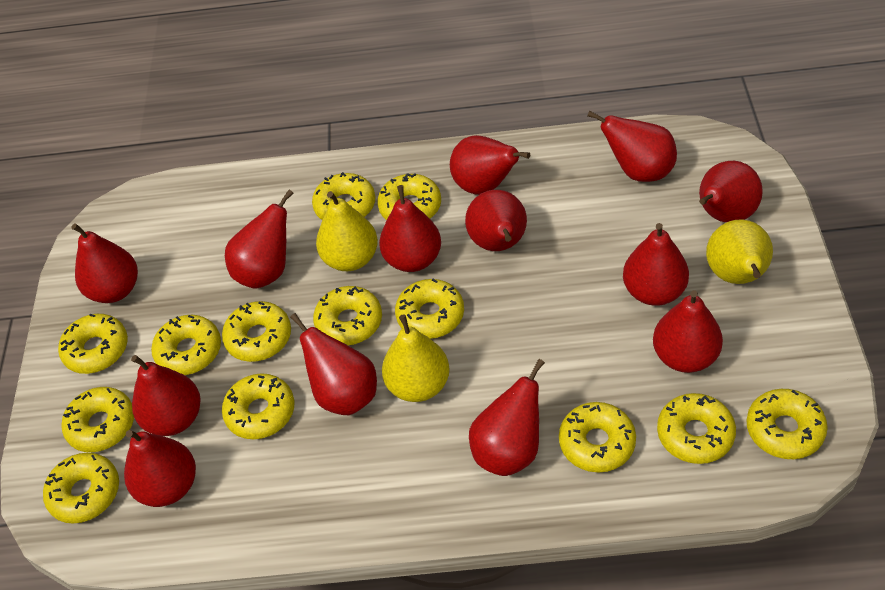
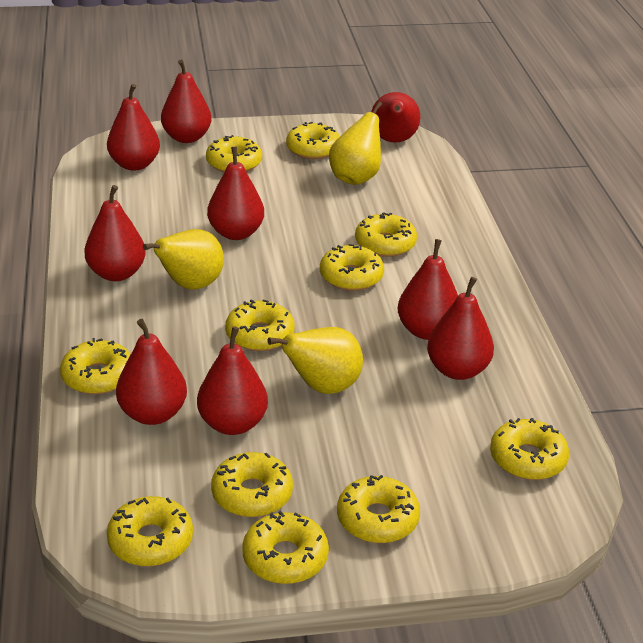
red pear: 13 -> 9
yellow donut: 13 -> 11

